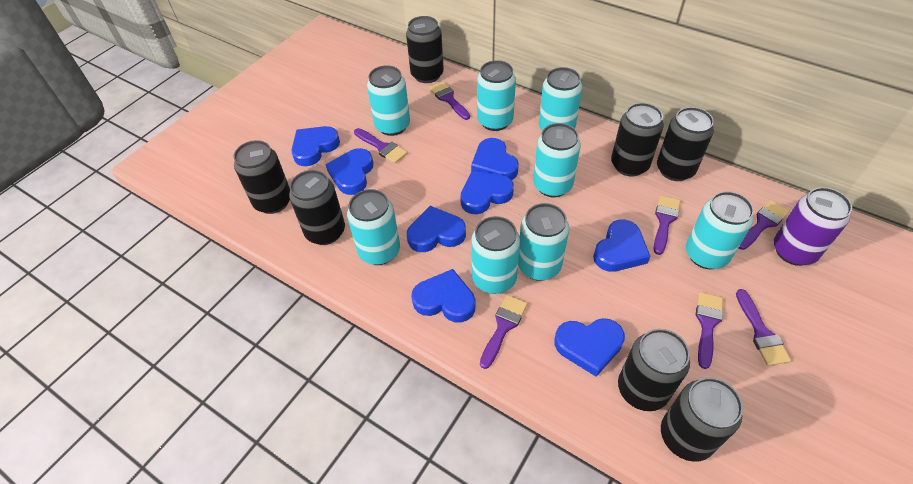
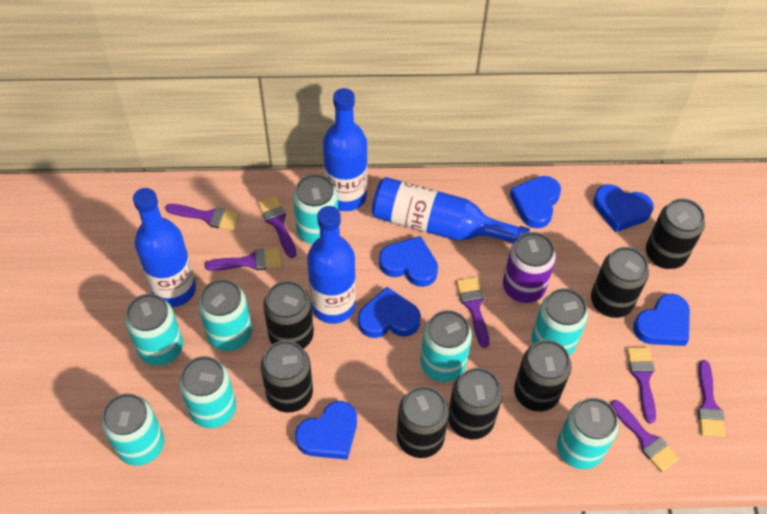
blue bottle: 0 -> 4
blue heart: 8 -> 6

